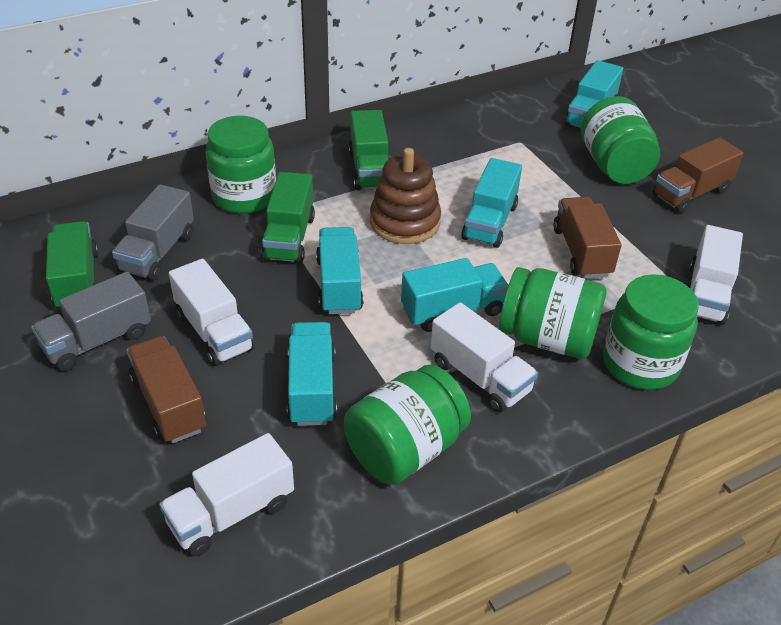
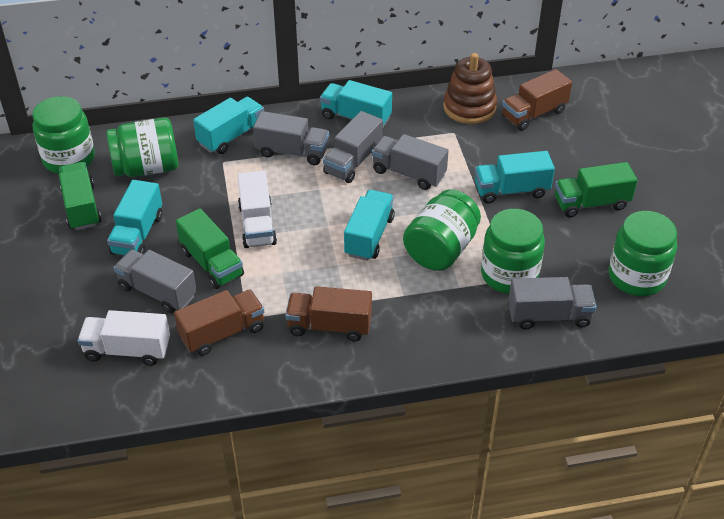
grey truck: 2 -> 5
white truck: 4 -> 2

